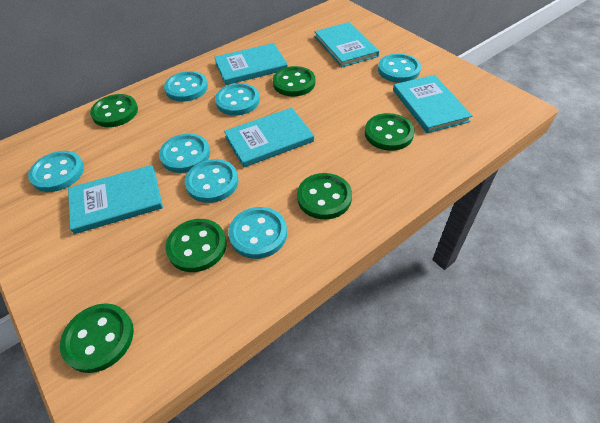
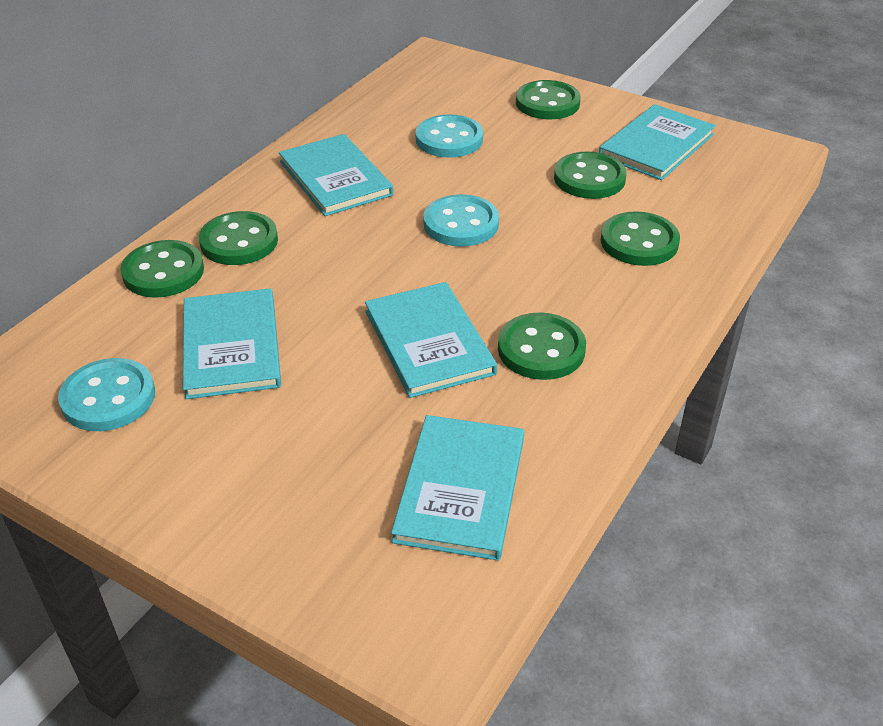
turquoise button: 7 -> 3

